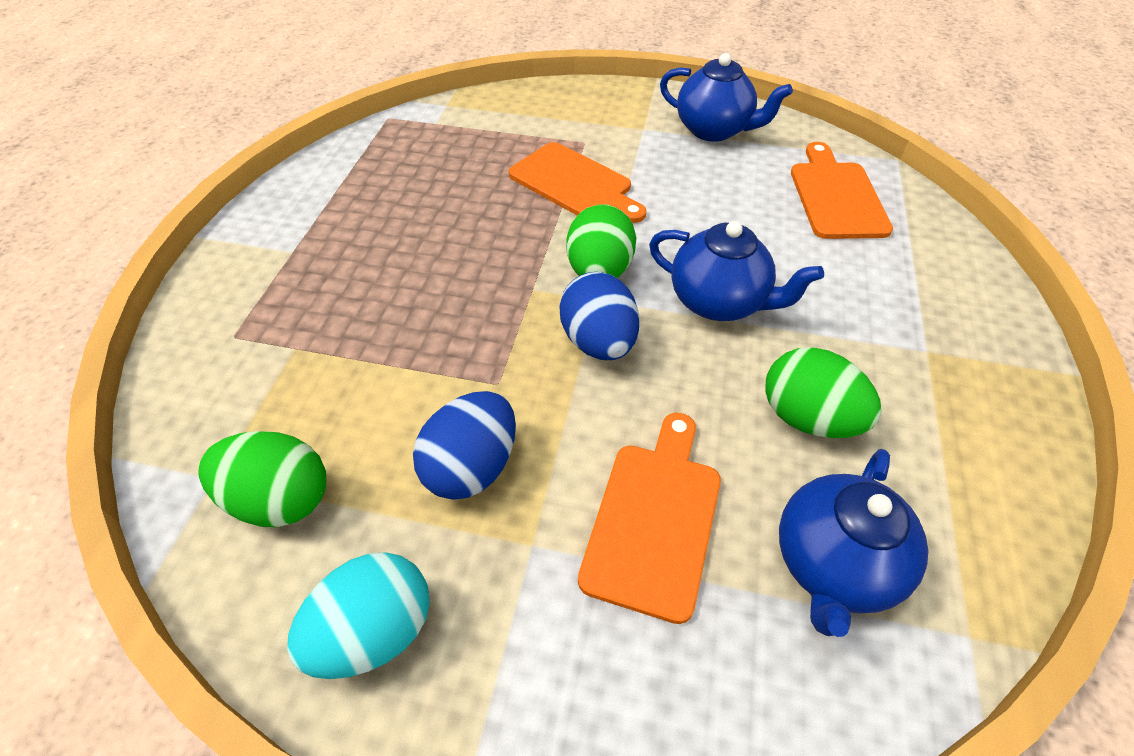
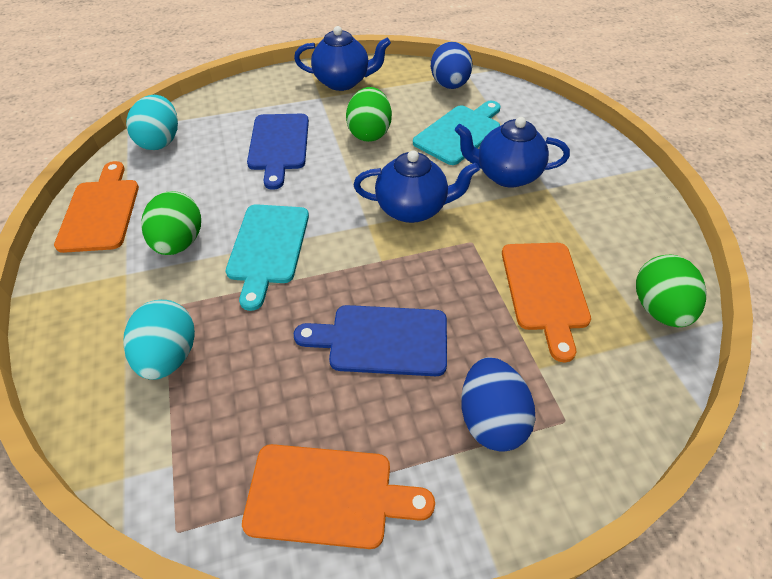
blue cutting board: 0 -> 2
turquoise cutting board: 0 -> 2
turquoise egg: 1 -> 2

